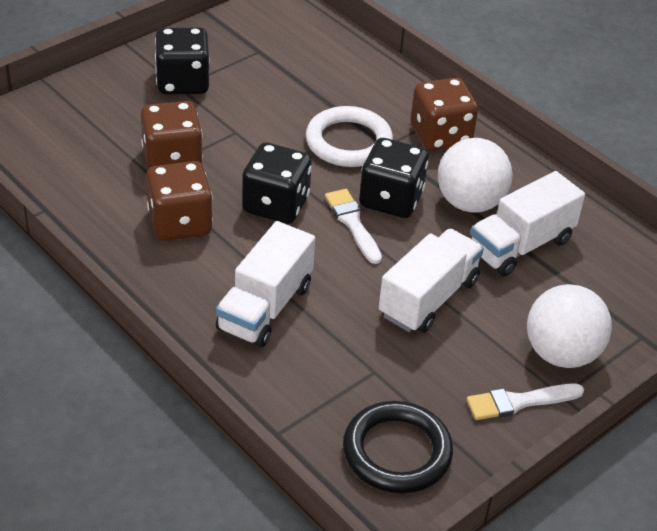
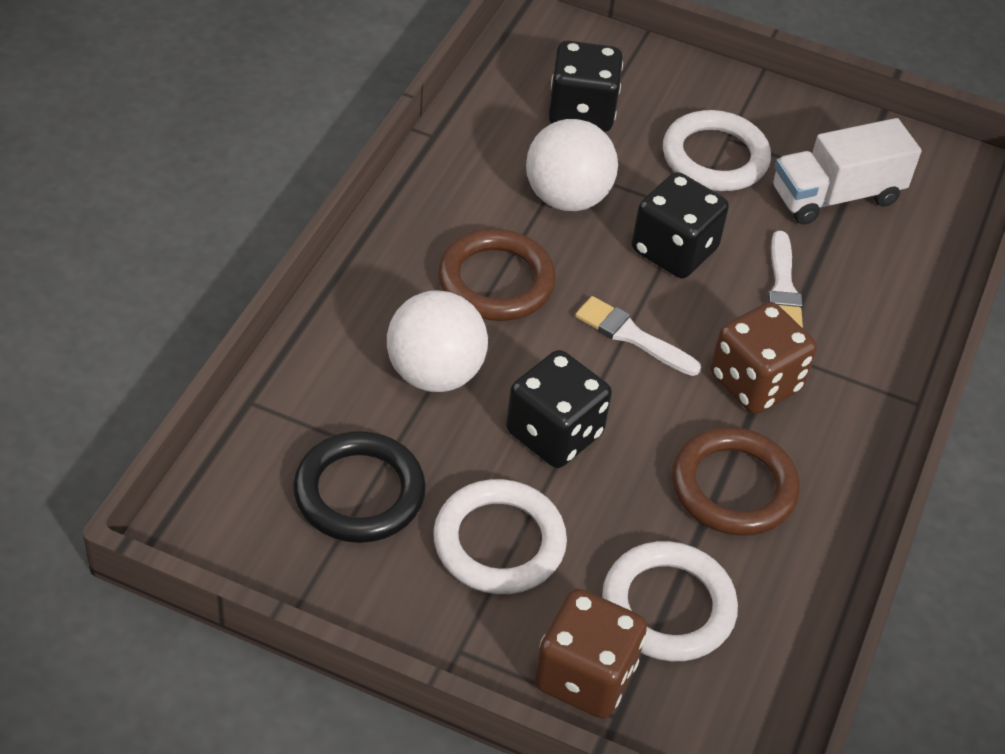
brown dice: 3 -> 2
brown ring: 0 -> 2
white ring: 1 -> 3
white truck: 3 -> 1

